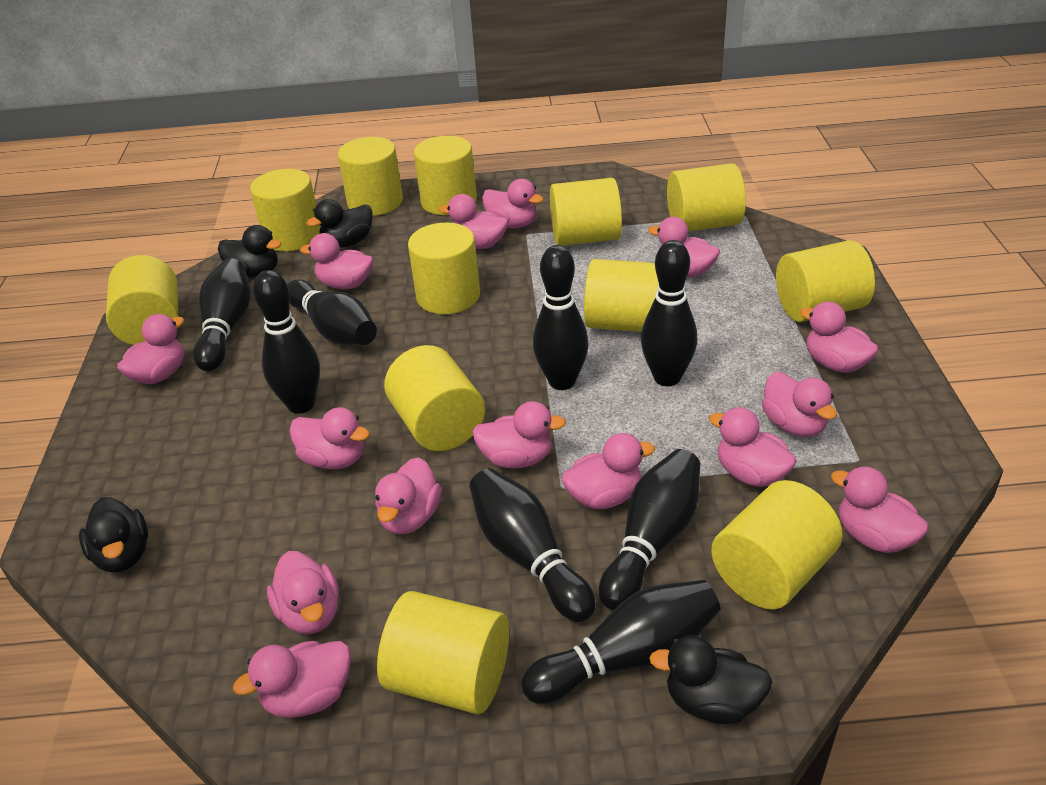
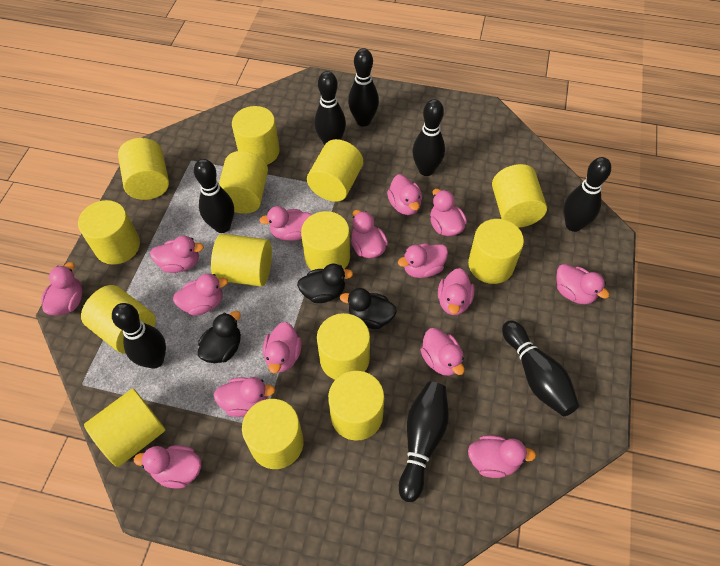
black duck: 4 -> 3
yellow cylinder: 12 -> 14

